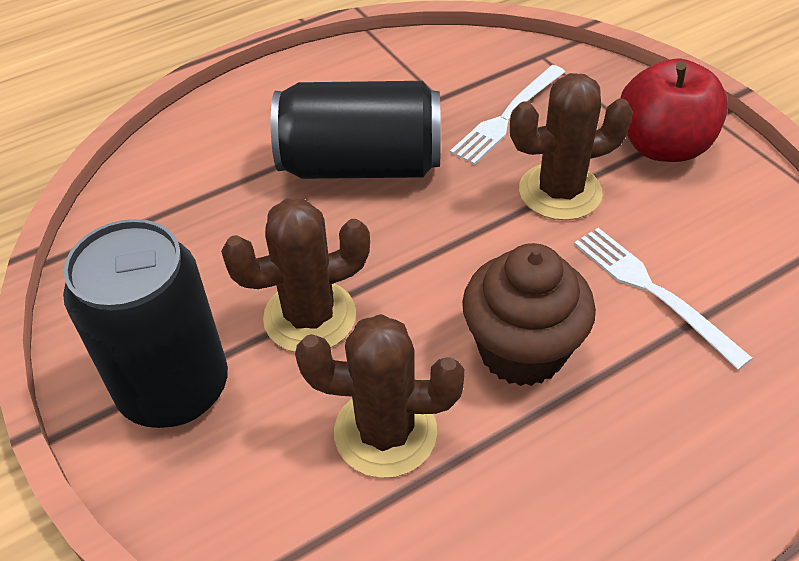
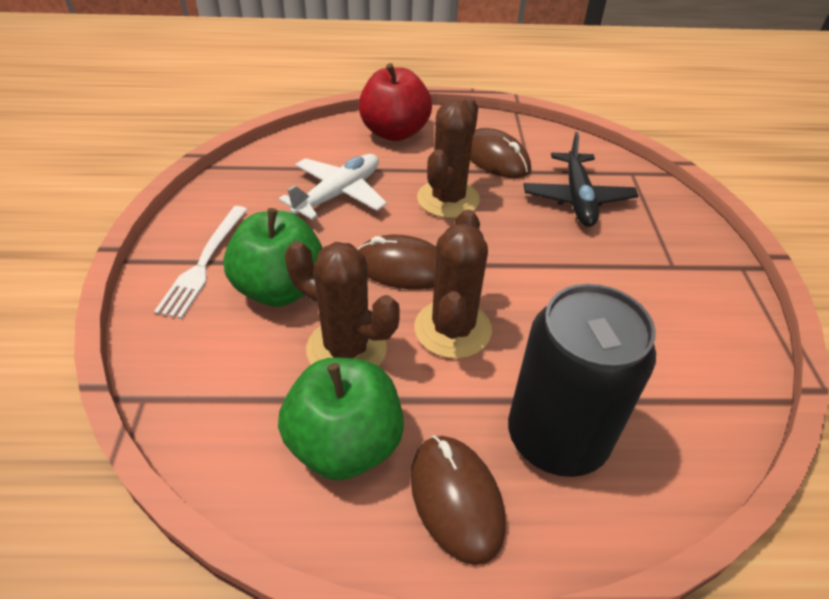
black can: 2 -> 1
black plane: 0 -> 1
brown cupcake: 1 -> 0
brown mouse: 0 -> 3
green apple: 0 -> 2
white fork: 2 -> 1
white plane: 0 -> 1

